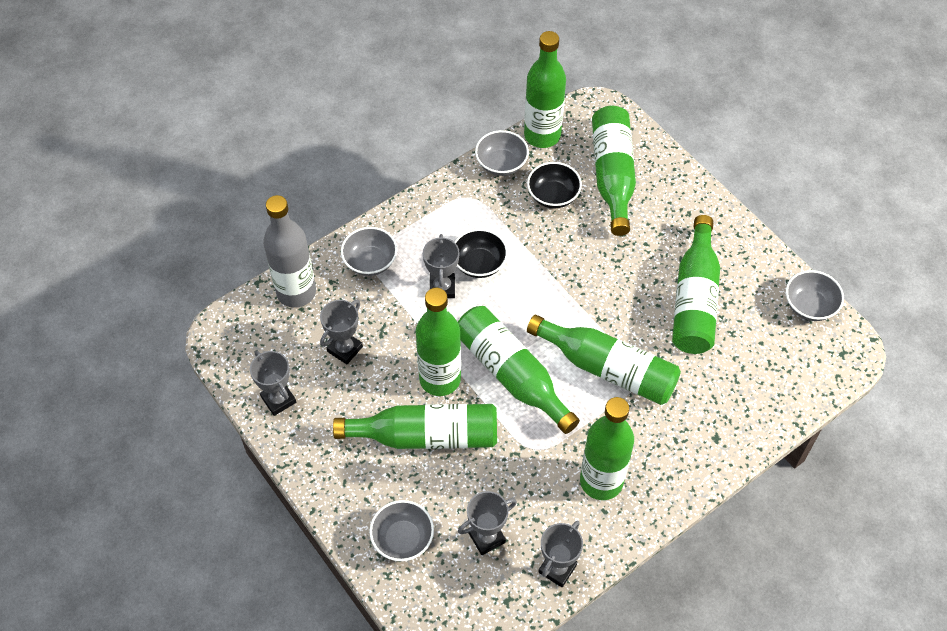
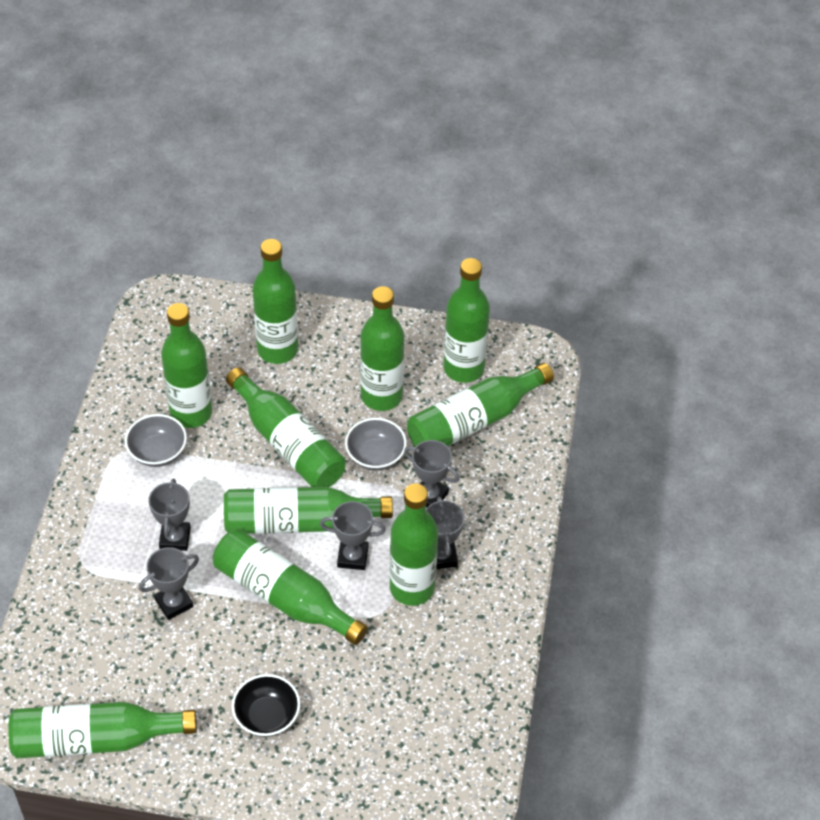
black bowl: 2 -> 1
green bottle: 8 -> 10
grey bottle: 1 -> 0
grey bowl: 4 -> 2

